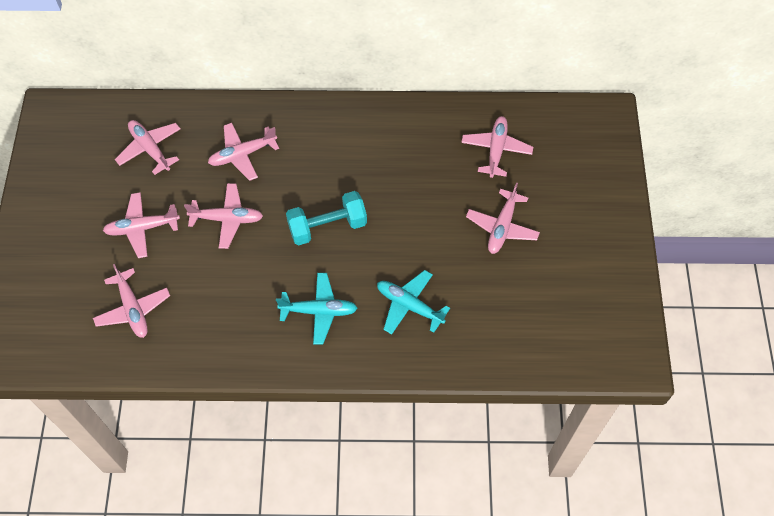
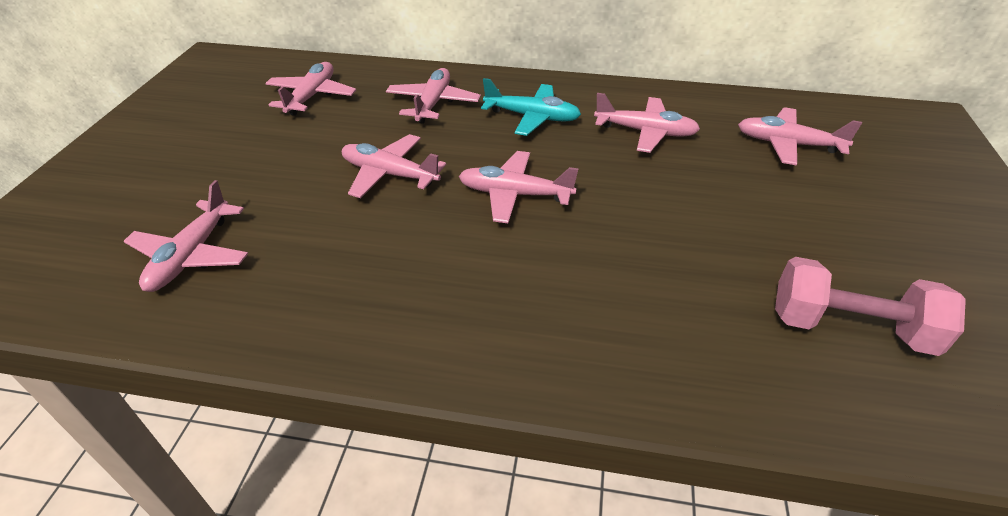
pink dumbbell: 0 -> 1
turquoise dumbbell: 1 -> 0
turquoise plane: 2 -> 1

